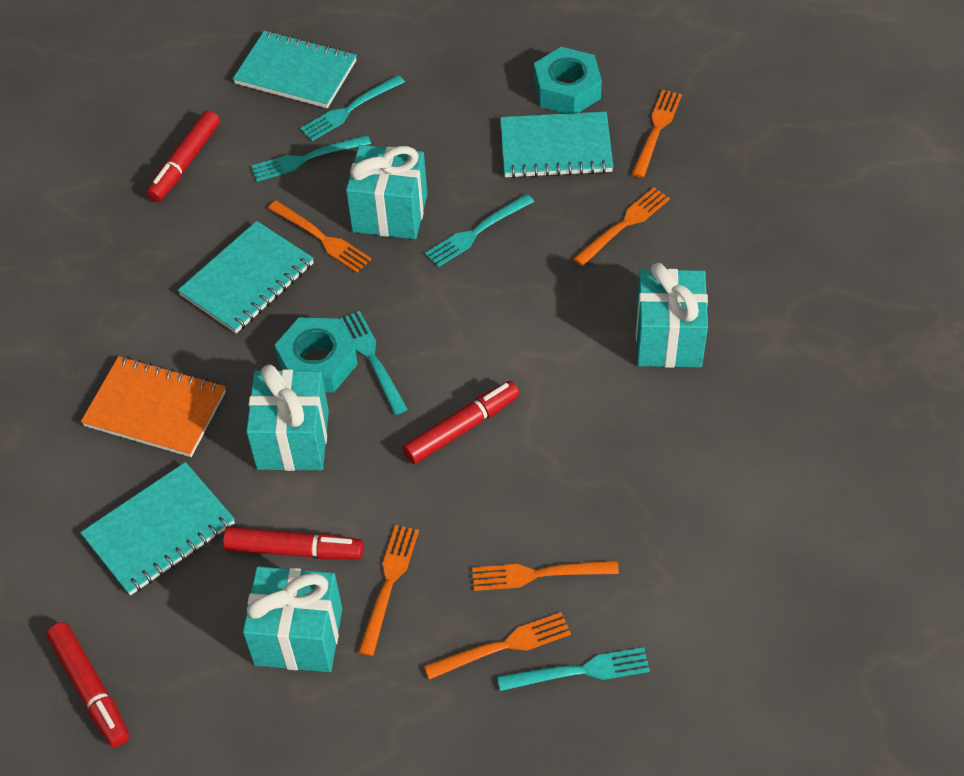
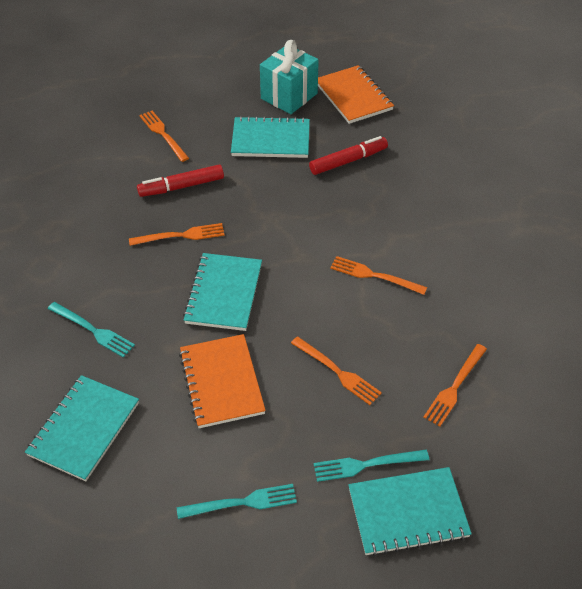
orange fork: 6 -> 5
orange notebook: 1 -> 2
red marker: 4 -> 2
turquoise fork: 5 -> 3
turquoise gift: 4 -> 1
turquoise nut: 2 -> 0

